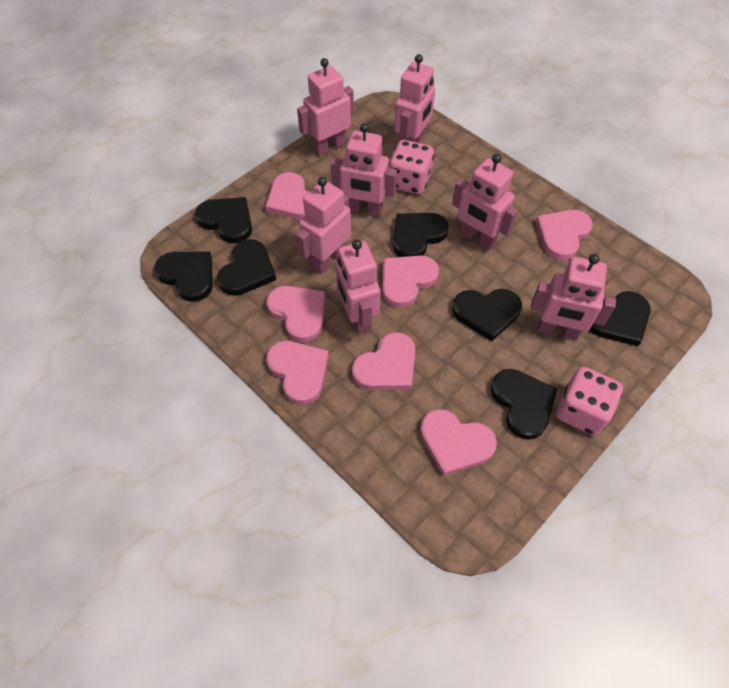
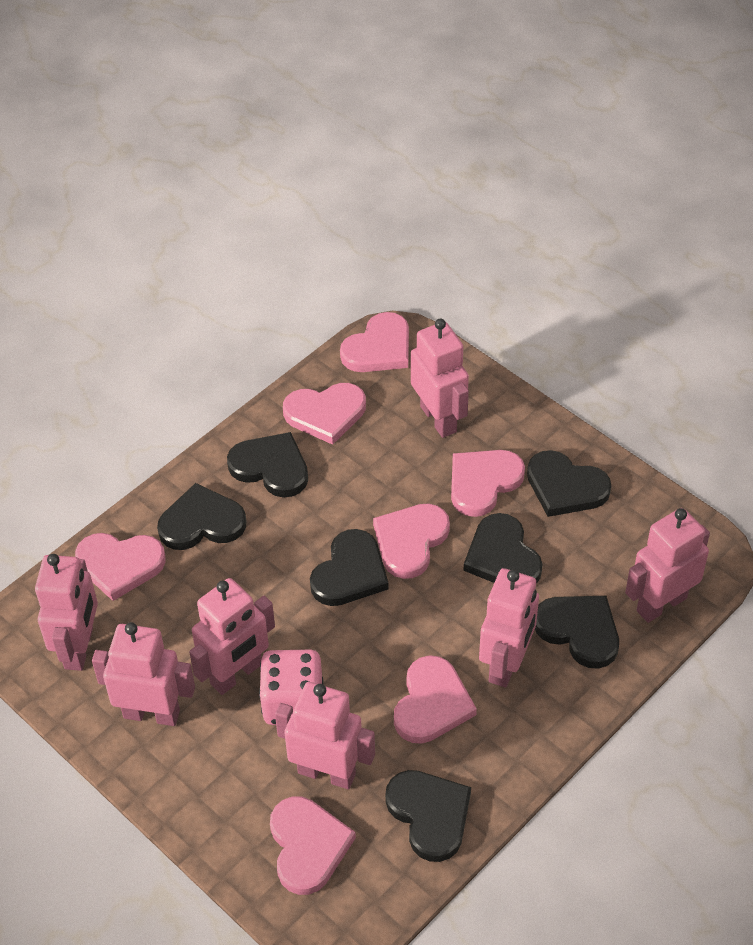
pink dice: 2 -> 1

